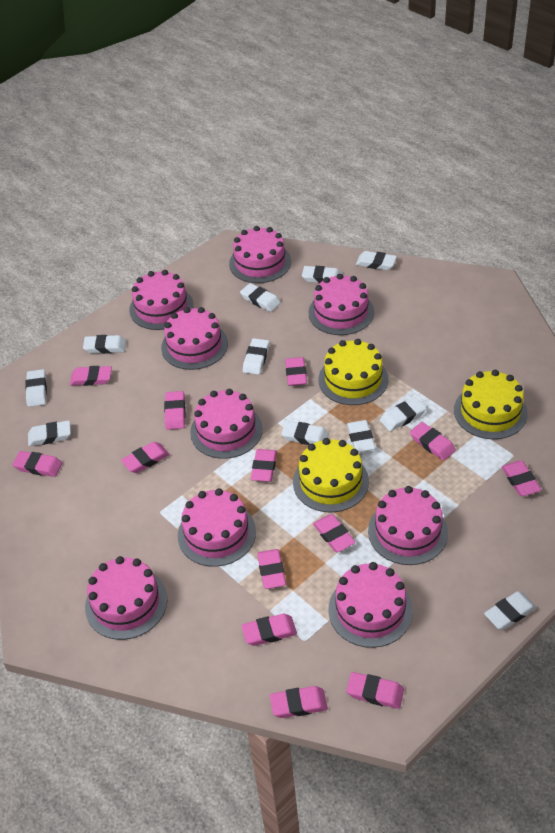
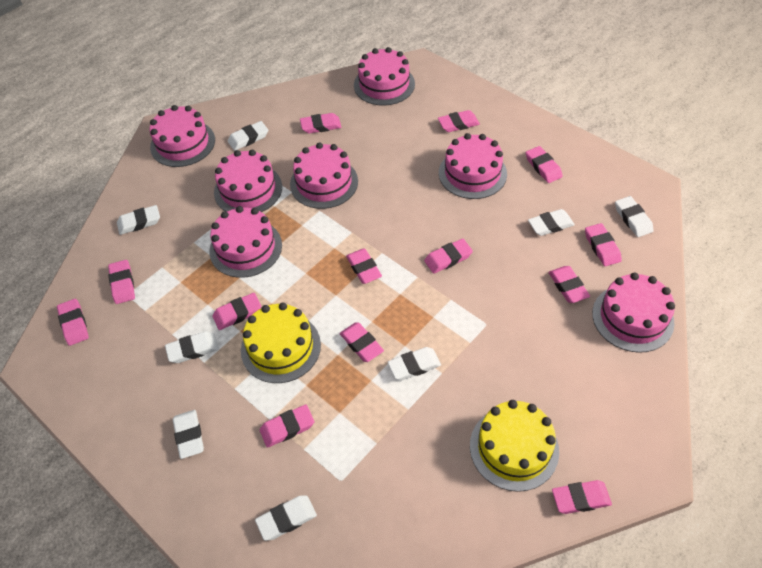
pink cake: 9 -> 7
white eraser: 11 -> 8
yellow cake: 3 -> 2

